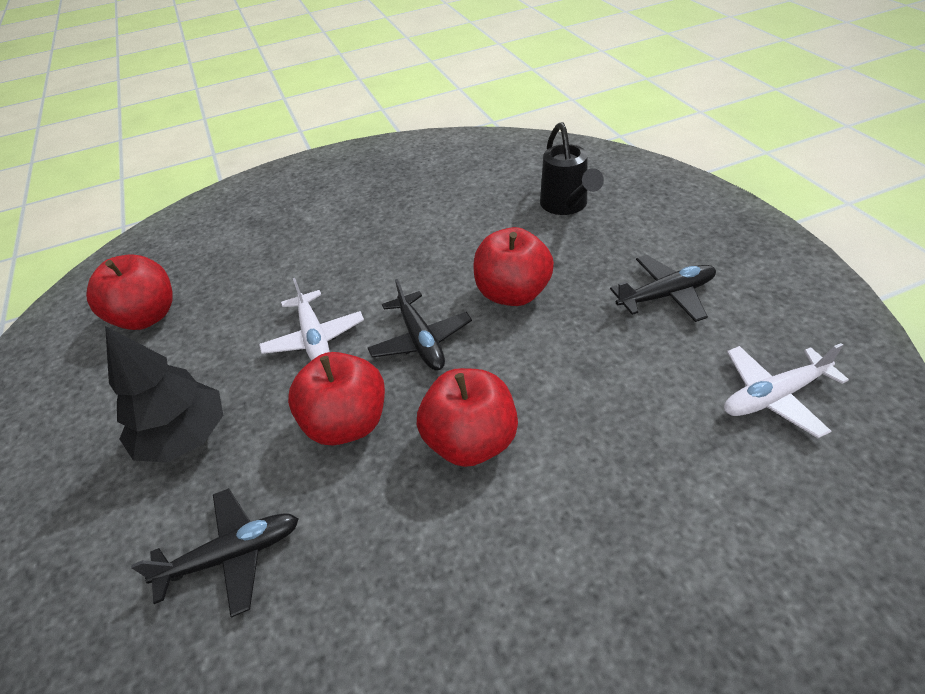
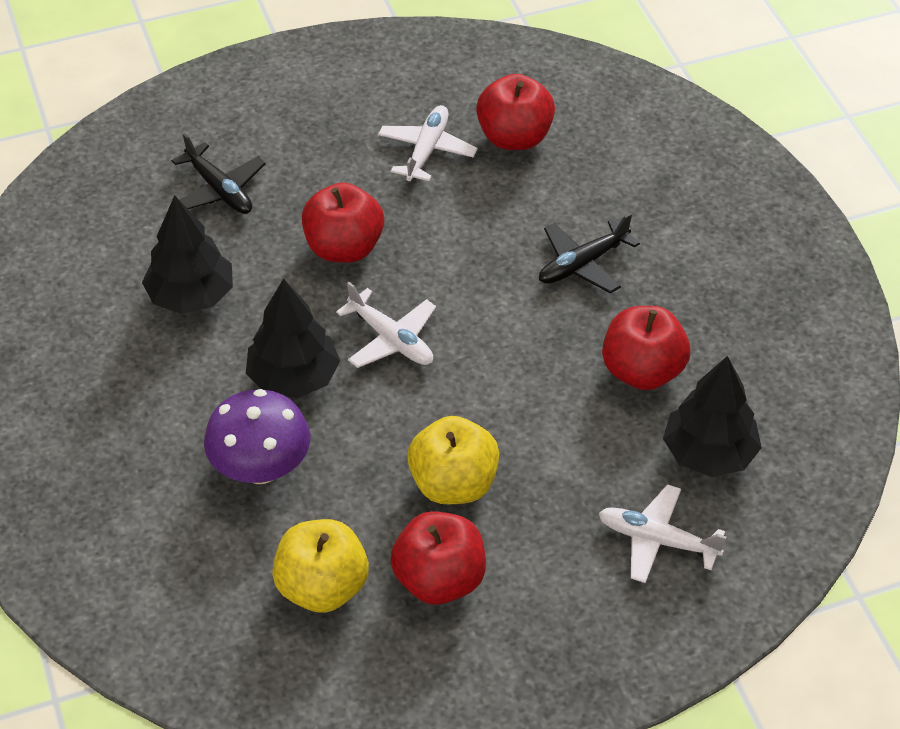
black plane: 3 -> 2
black tree: 1 -> 3
black watering can: 1 -> 0
purple mushroom: 0 -> 1
white plane: 2 -> 3
yellow apple: 0 -> 2

